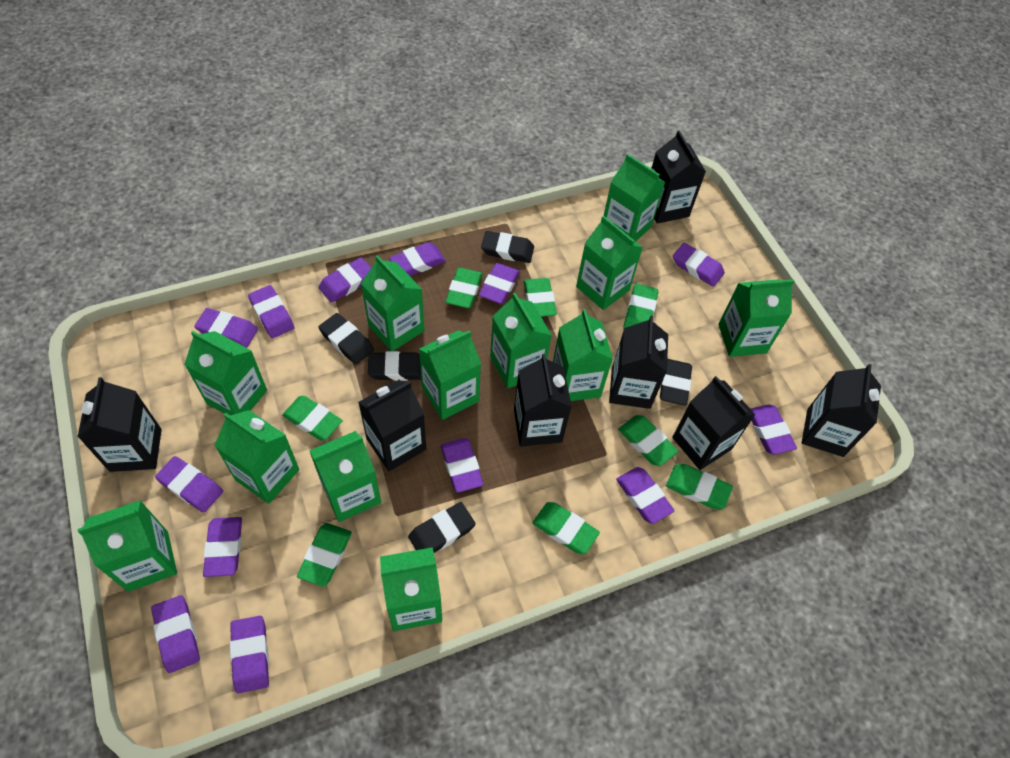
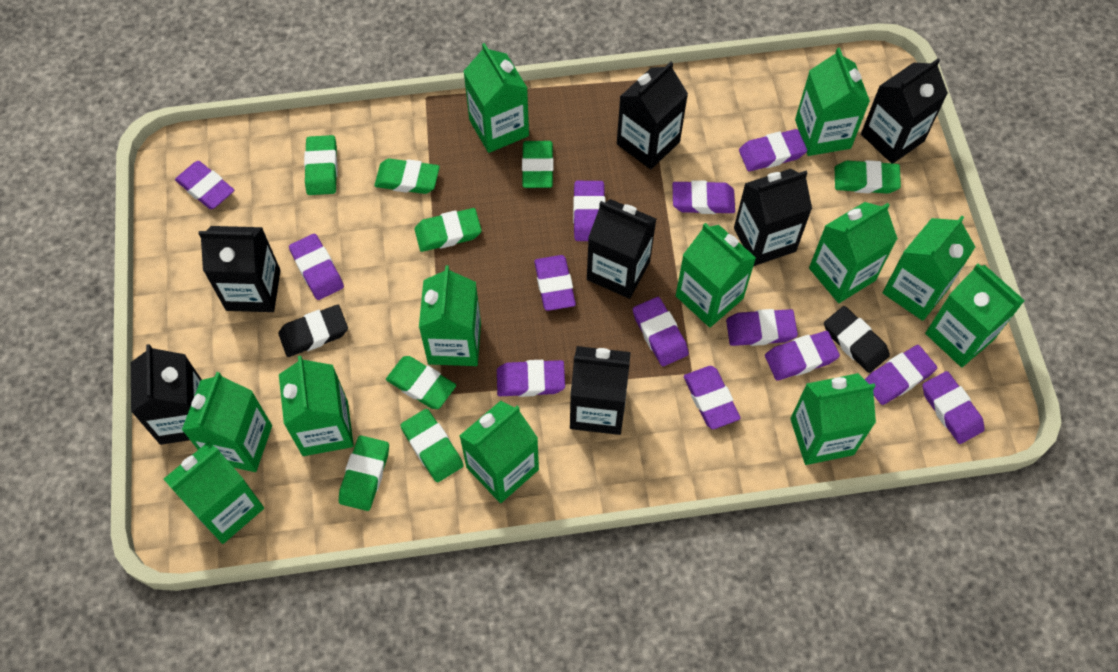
black eraser: 5 -> 2

